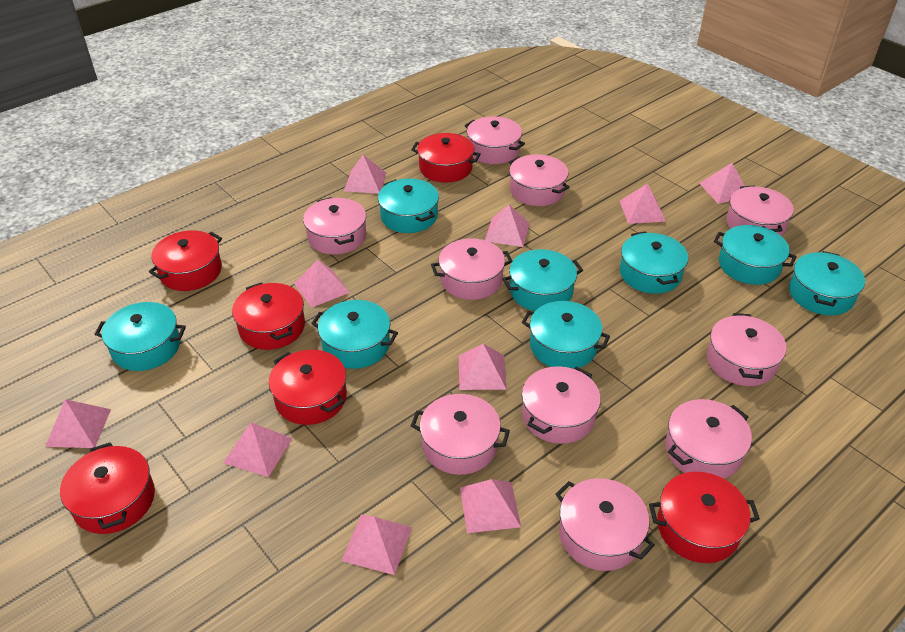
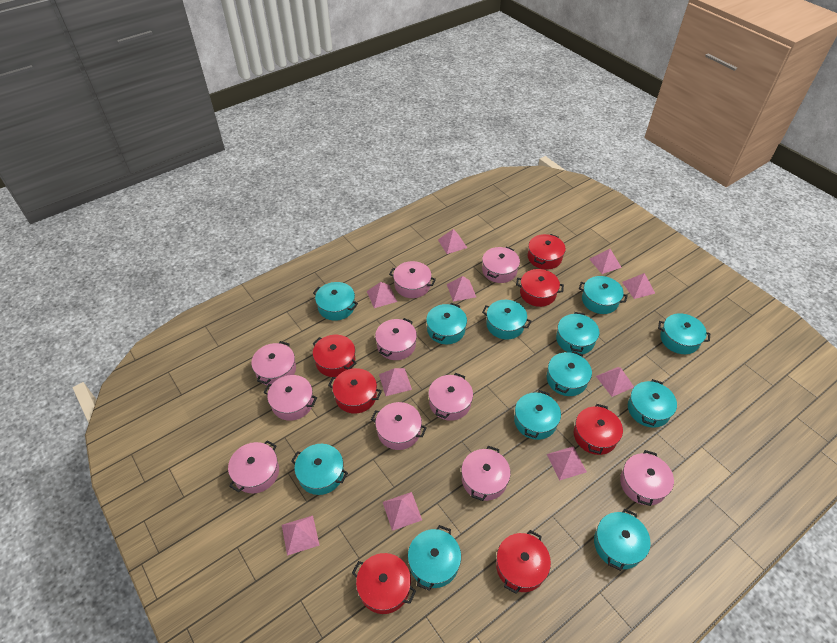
red pot: 6 -> 7
turquoise pot: 8 -> 12

